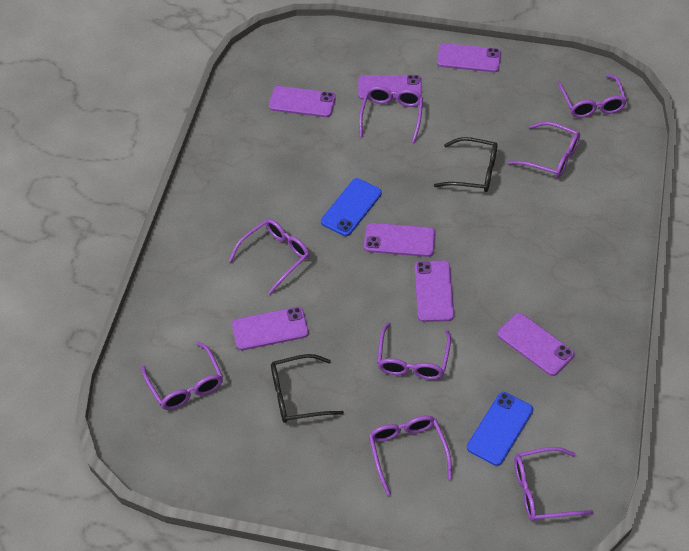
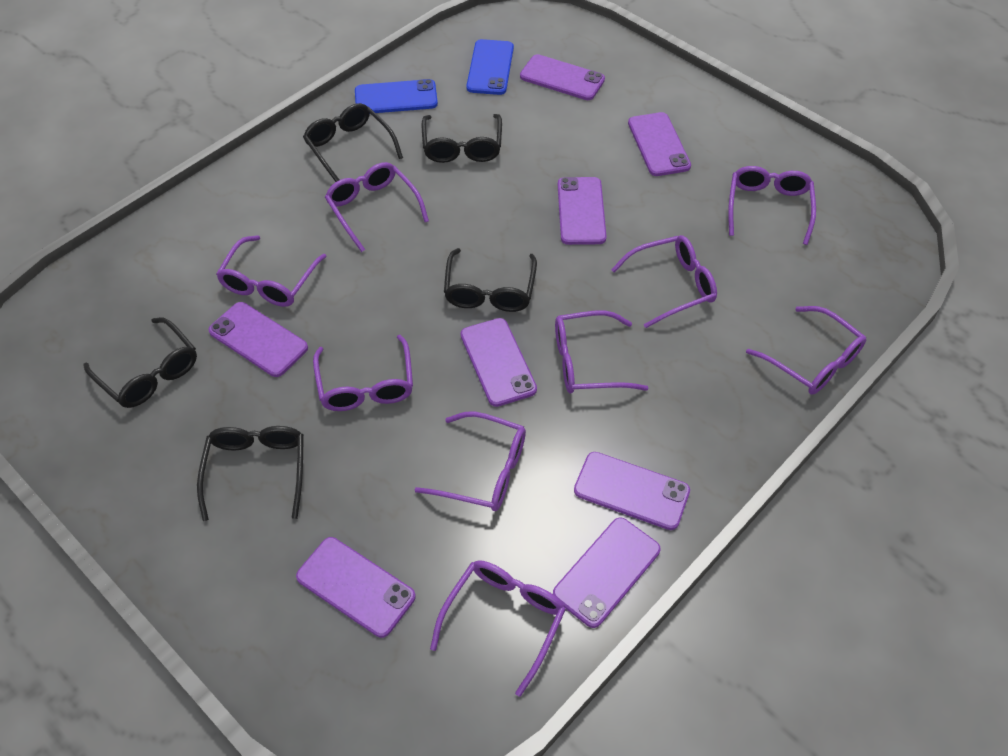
black glasses: 2 -> 5
purple glasses: 8 -> 9
purple phone: 7 -> 8

